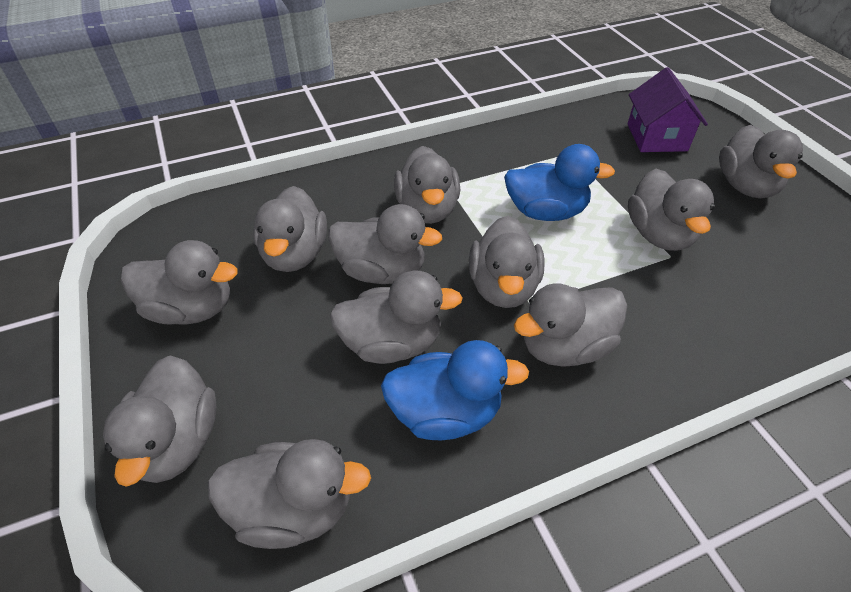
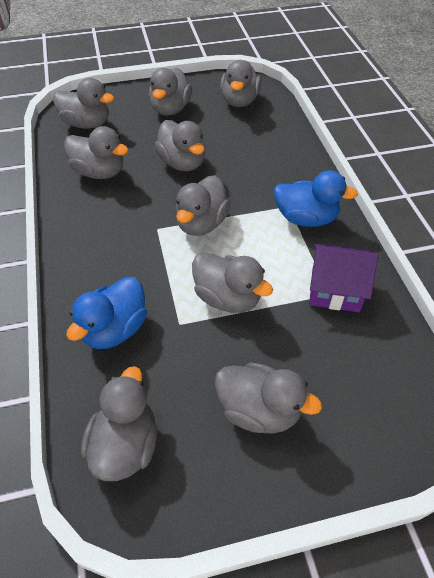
grey duck: 11 -> 9

